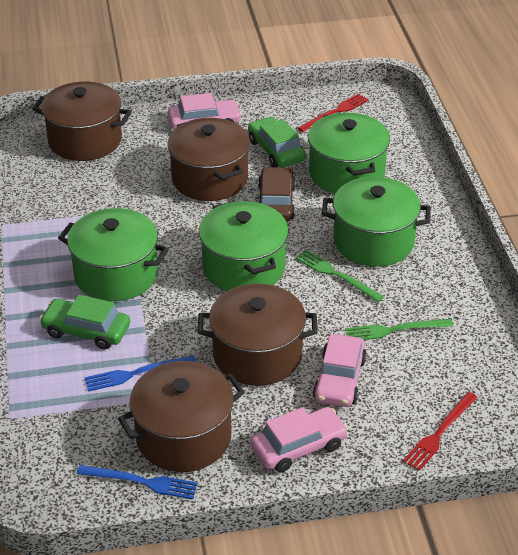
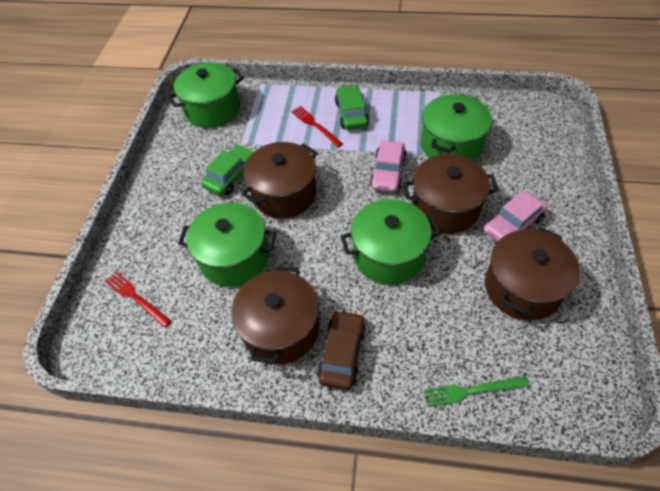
blue fork: 2 -> 0
green fork: 2 -> 1
pink car: 3 -> 2

